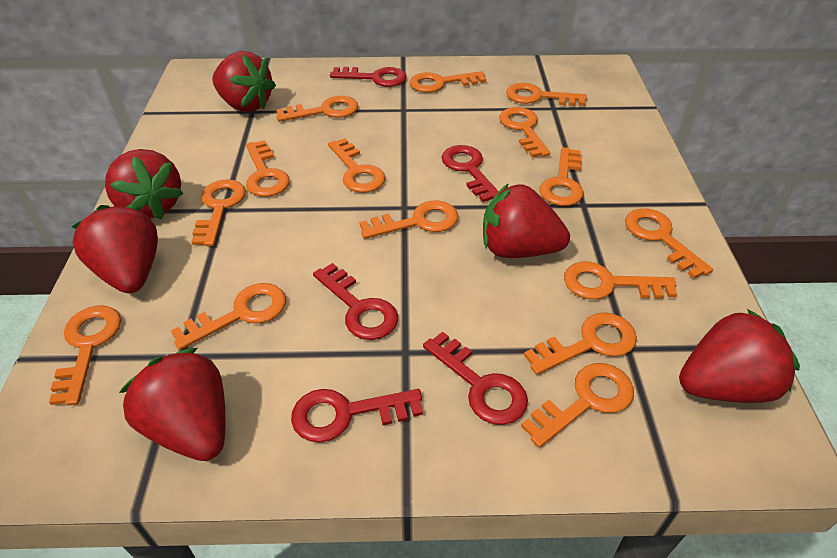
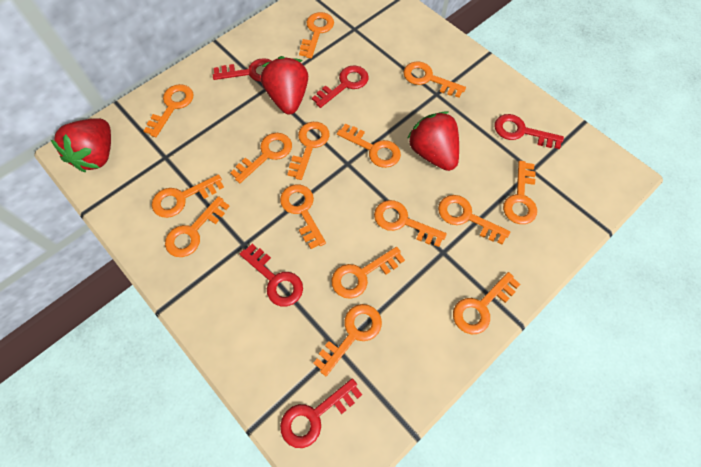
red strawberry: 6 -> 3

